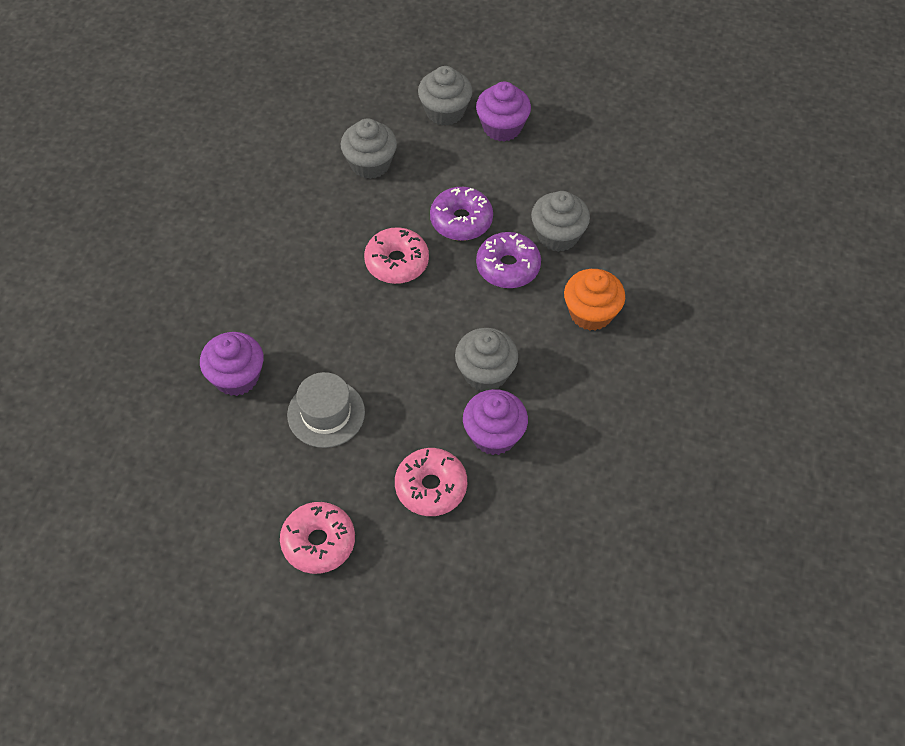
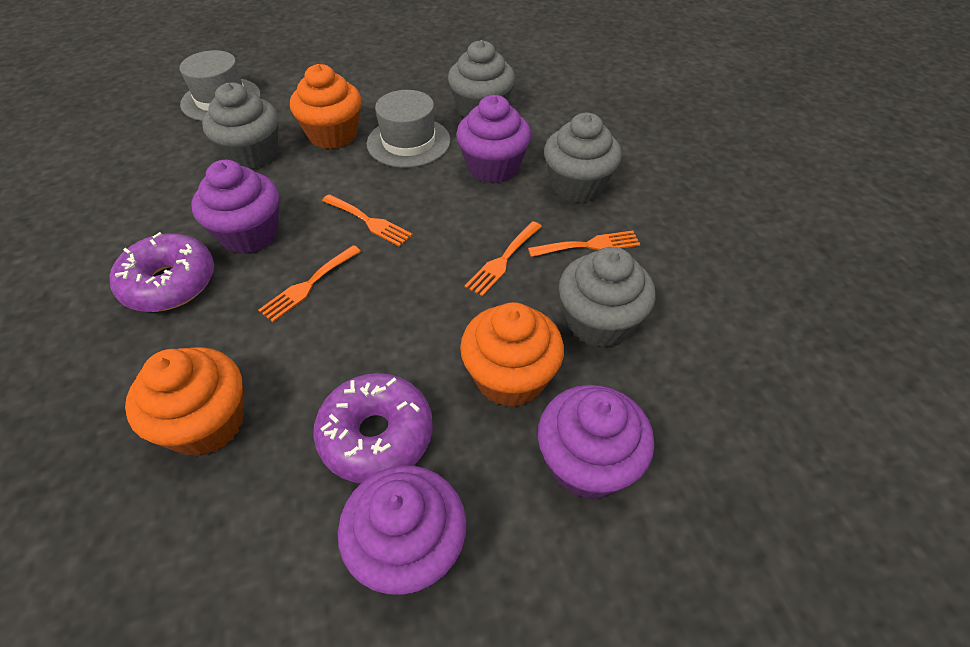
grey hat: 1 -> 2
orange cupcake: 1 -> 3
orange fork: 0 -> 4
pink donut: 3 -> 0
purple cupcake: 3 -> 4

